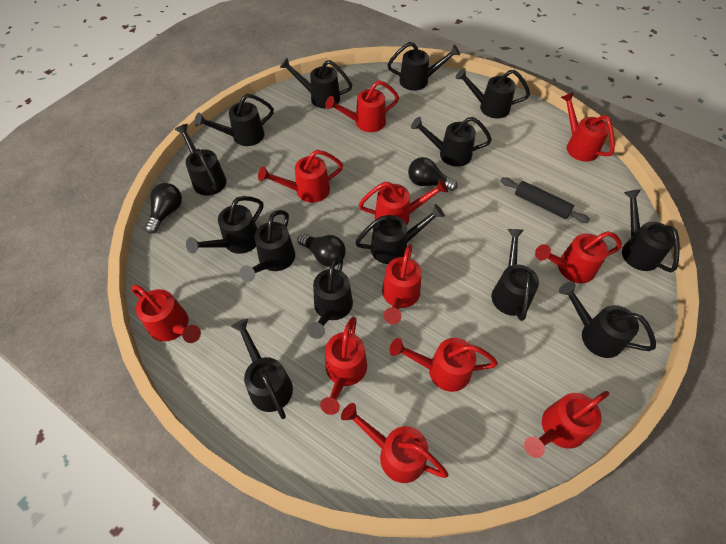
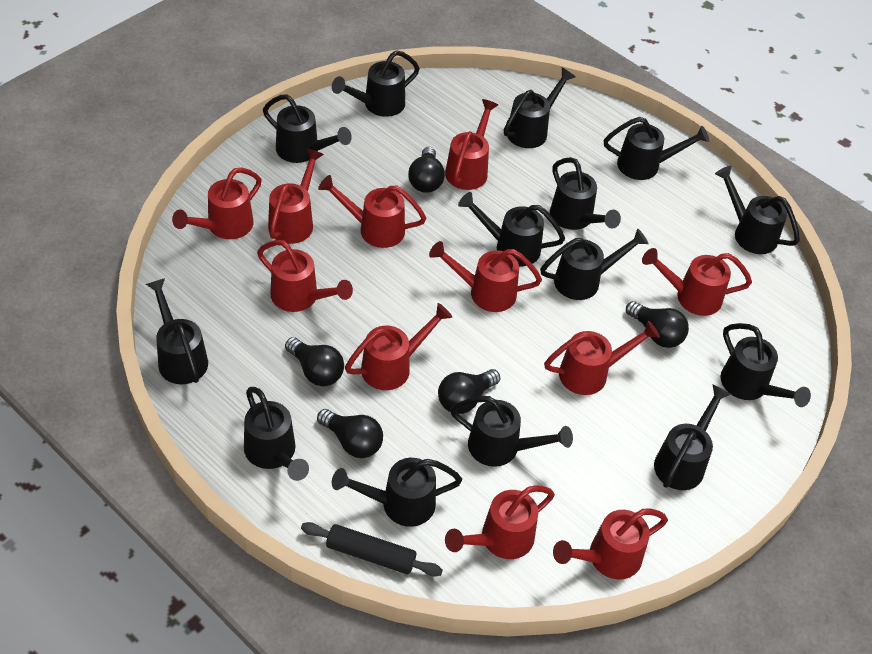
black light bulb: 3 -> 5

